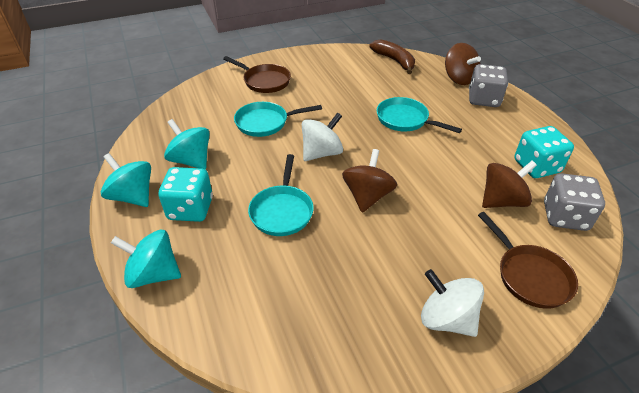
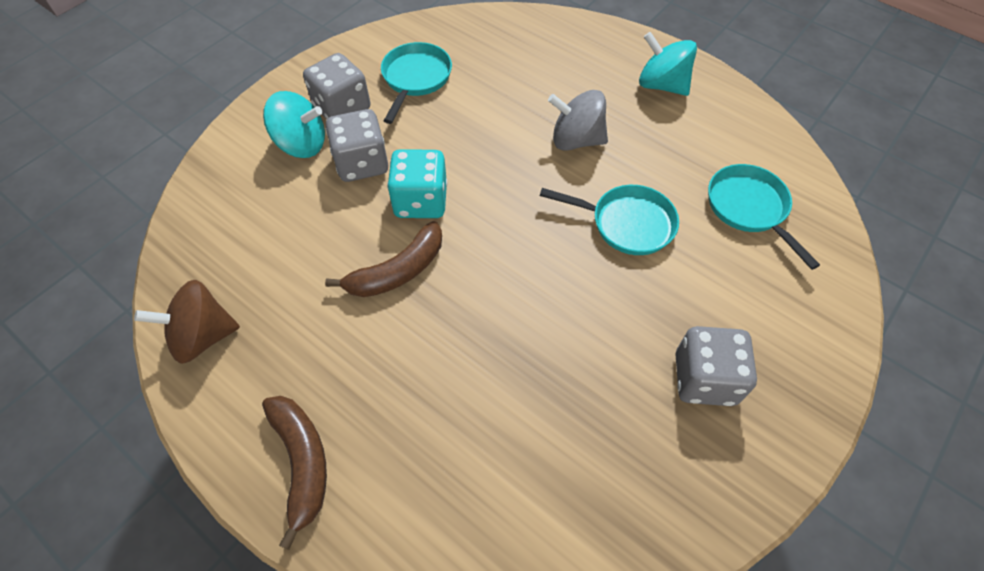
brown banana: 1 -> 2
brown pan: 2 -> 0
brown spinning top: 3 -> 1
grey dice: 2 -> 3
grey spinning top: 0 -> 1
turquoise dice: 2 -> 1
turquoise spinning top: 3 -> 2
white spinning top: 2 -> 0

